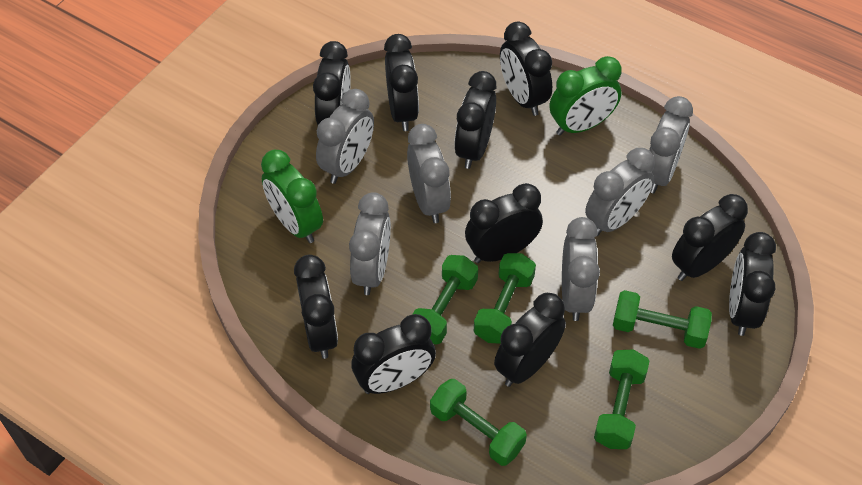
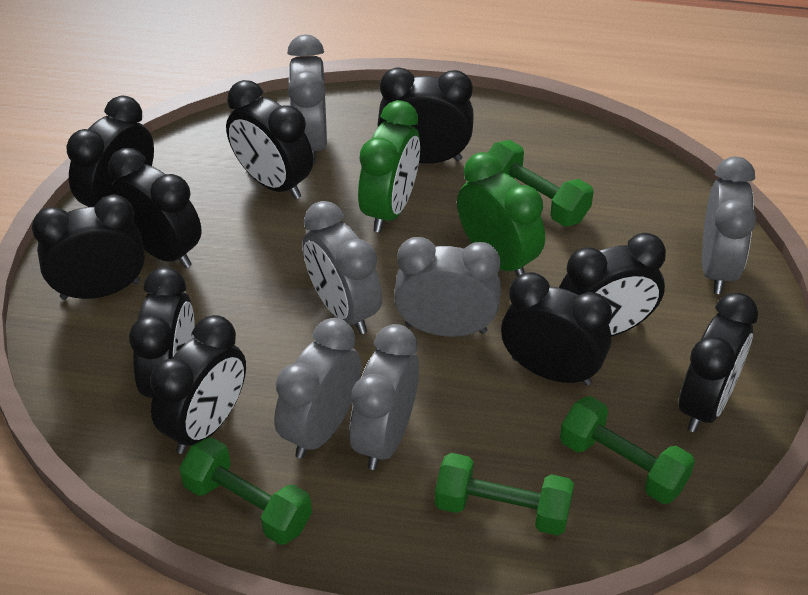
green dumbbell: 5 -> 4

